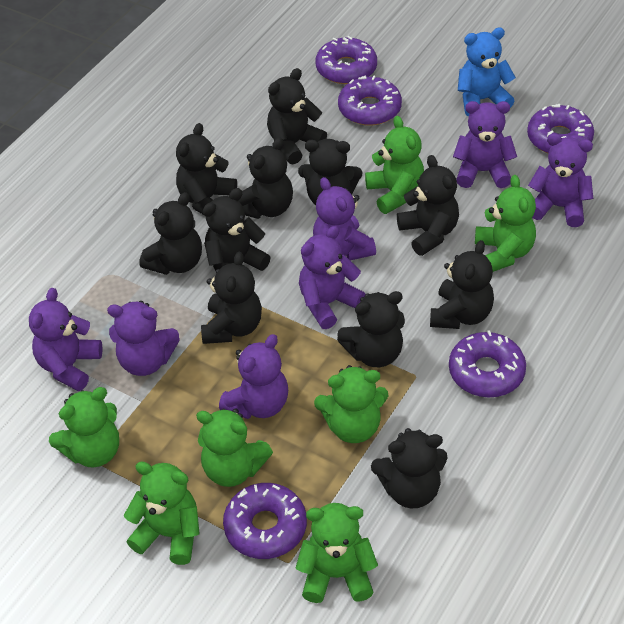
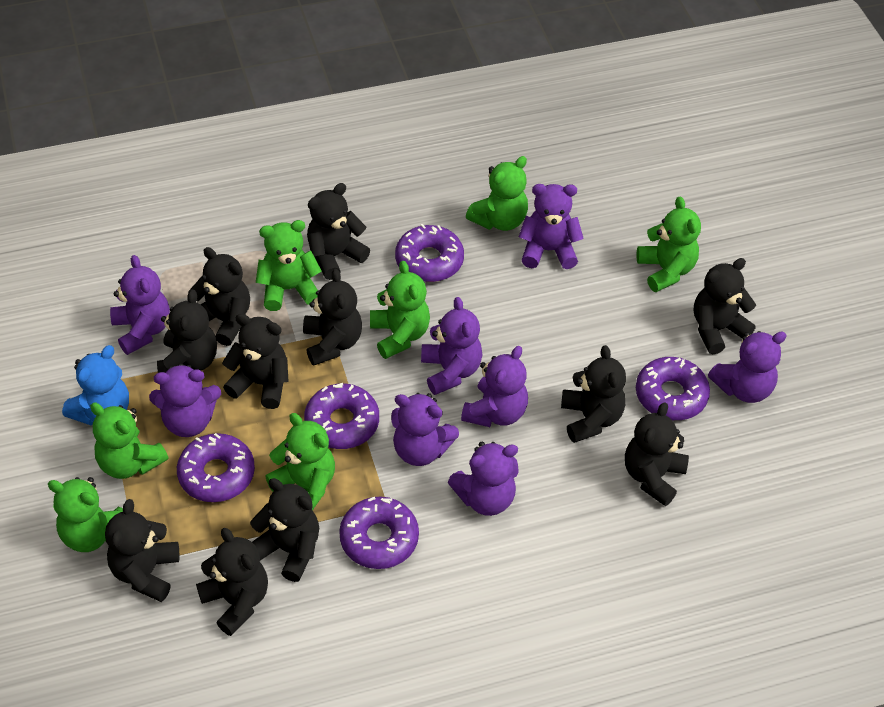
purple teddy bear: 7 -> 8

